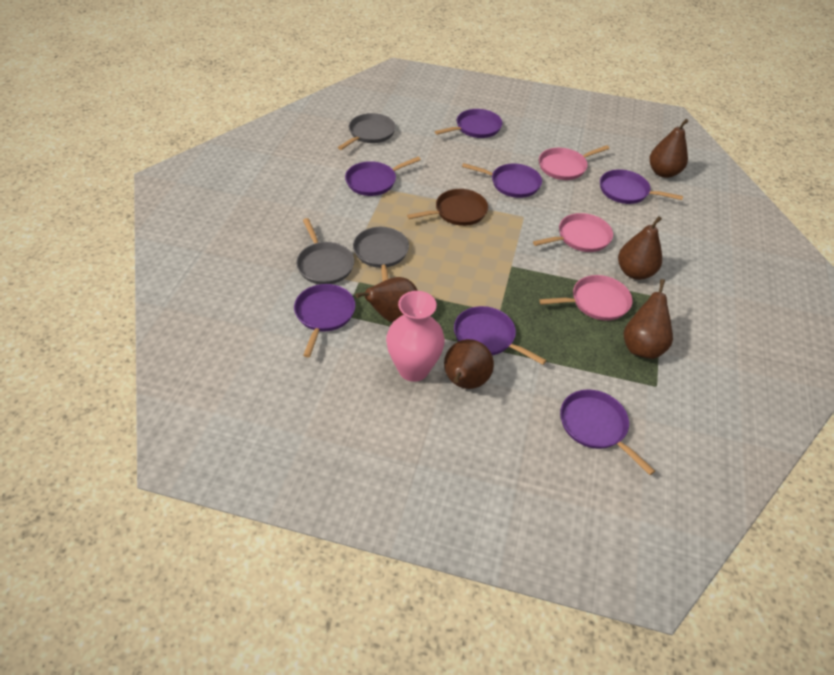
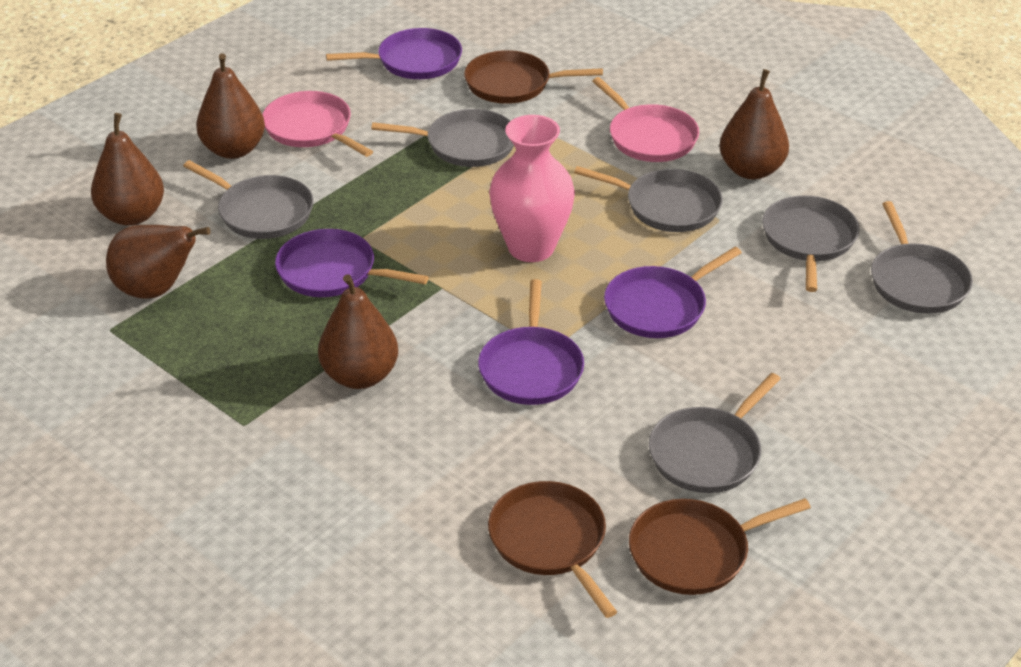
brown pan: 1 -> 3
grey pan: 3 -> 6
pink pan: 3 -> 2
purple pan: 7 -> 4

